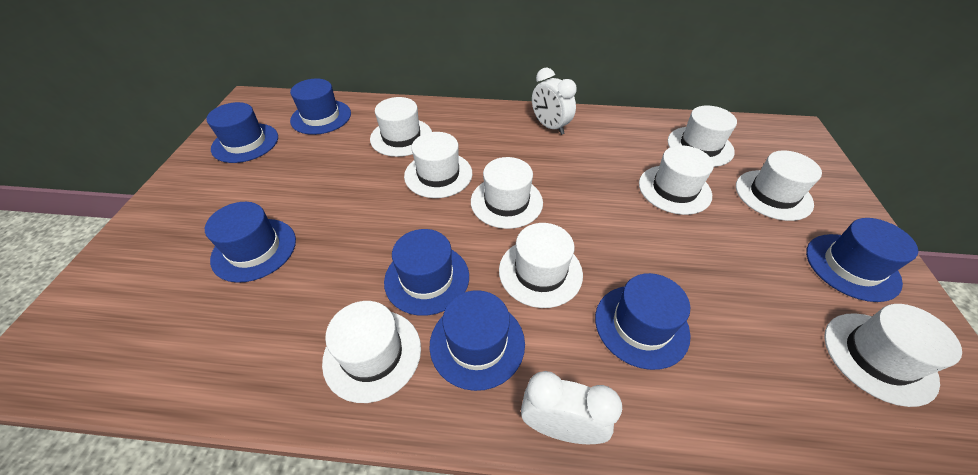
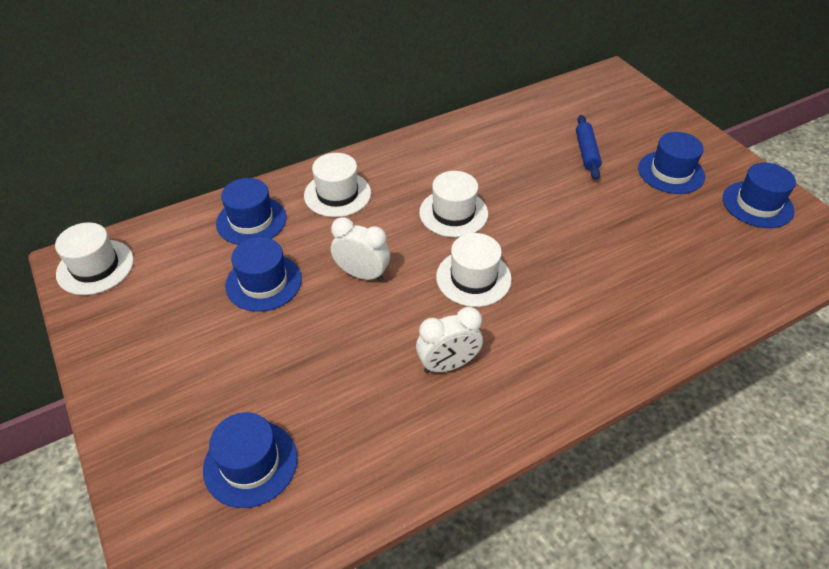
blue hat: 7 -> 5
blue rolling pin: 0 -> 1
white hat: 9 -> 4

